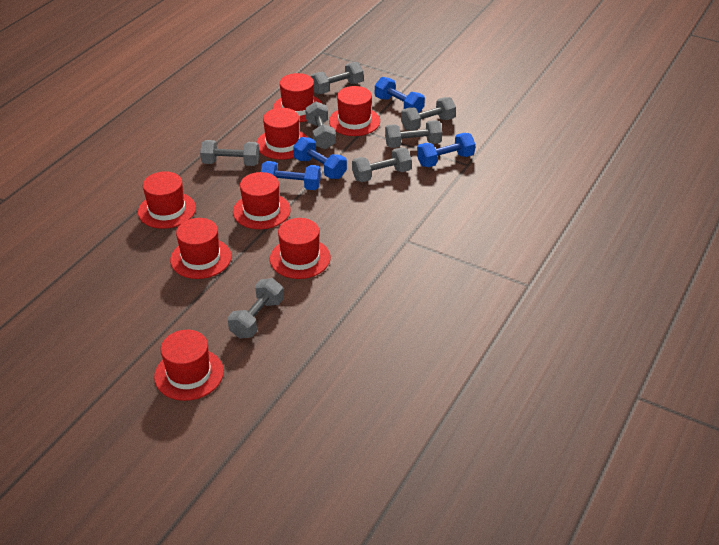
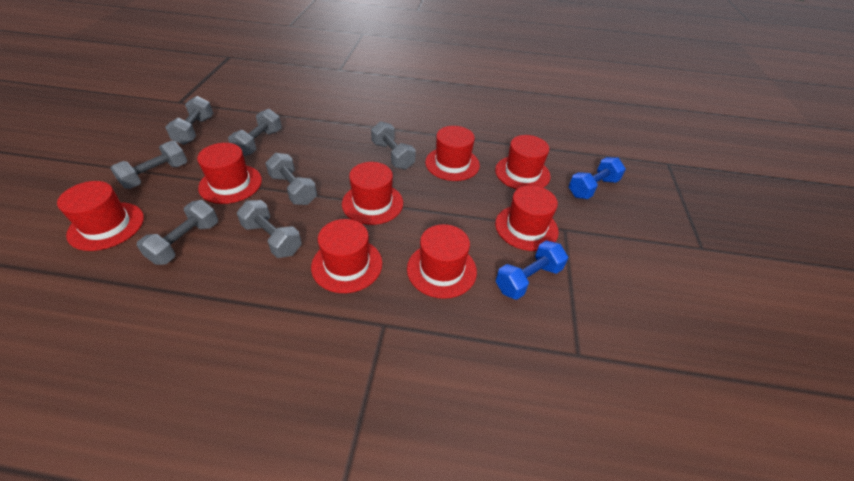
blue dumbbell: 4 -> 2

